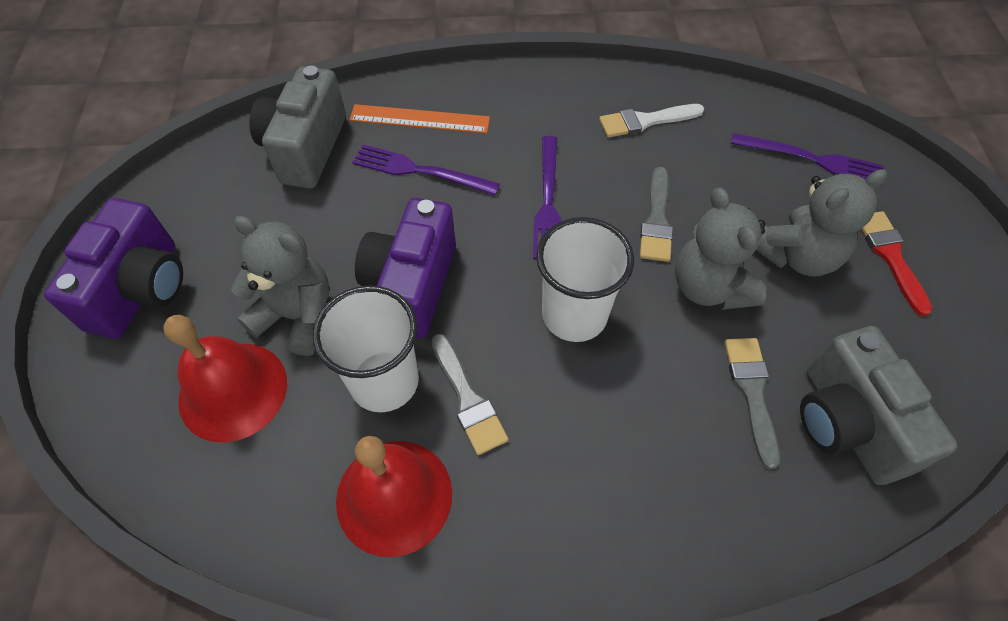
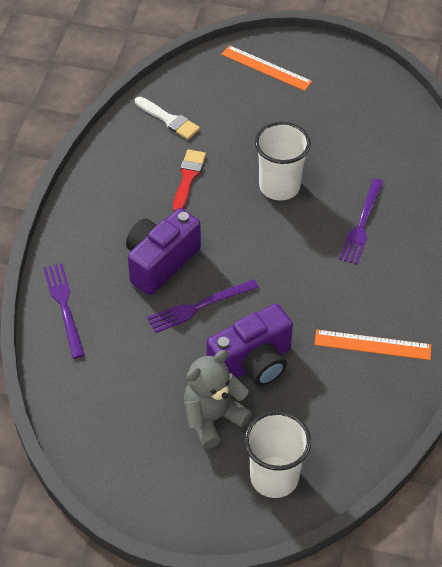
grey brush: 3 -> 0
grey camera: 2 -> 0
grey teddy bear: 3 -> 1
orange ruler: 1 -> 2
red bell: 2 -> 0

